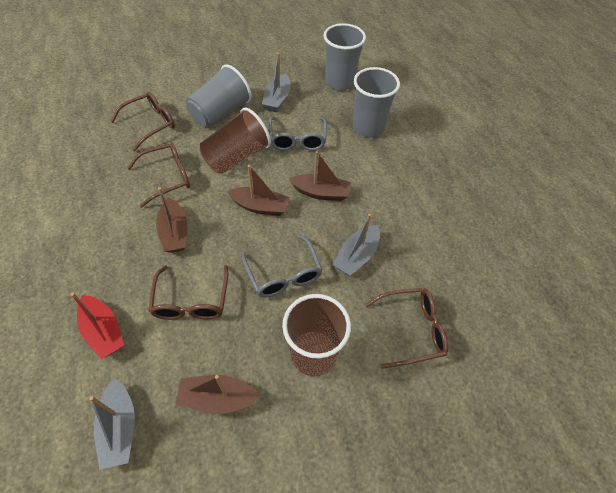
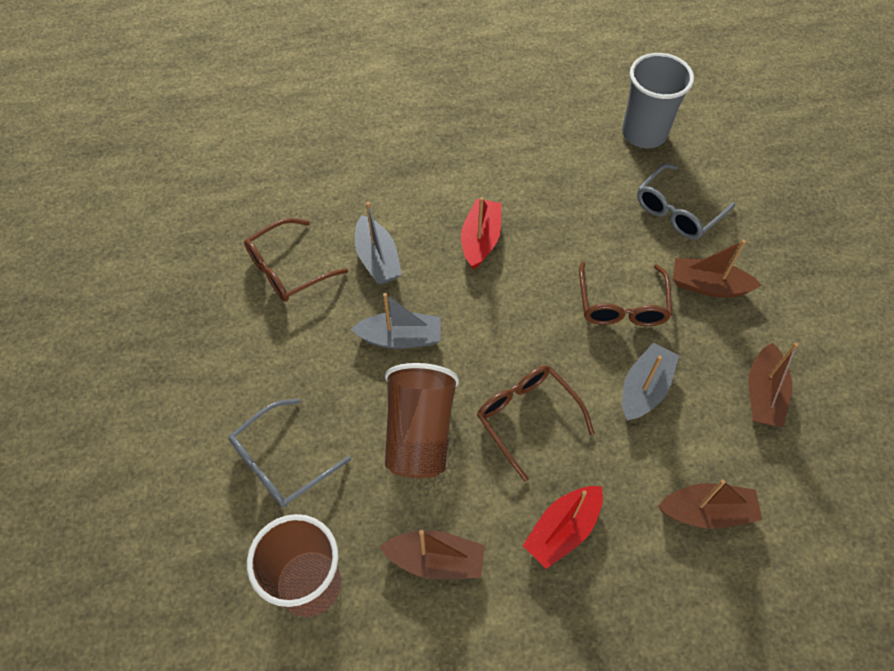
brown glasses: 4 -> 3
grey cup: 3 -> 1
red boat: 1 -> 2

